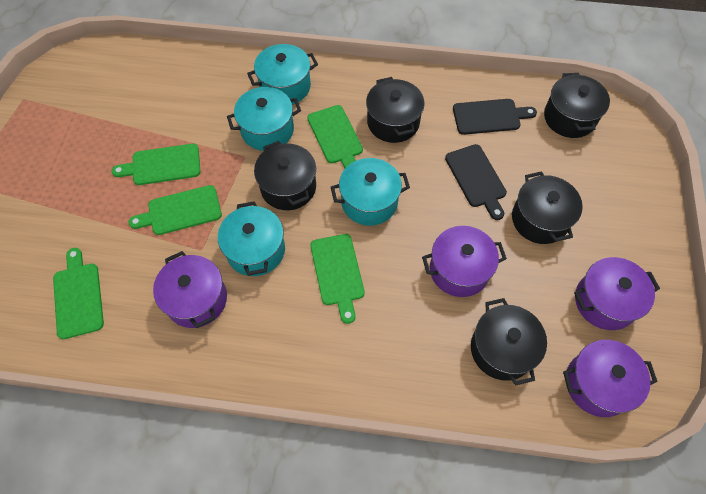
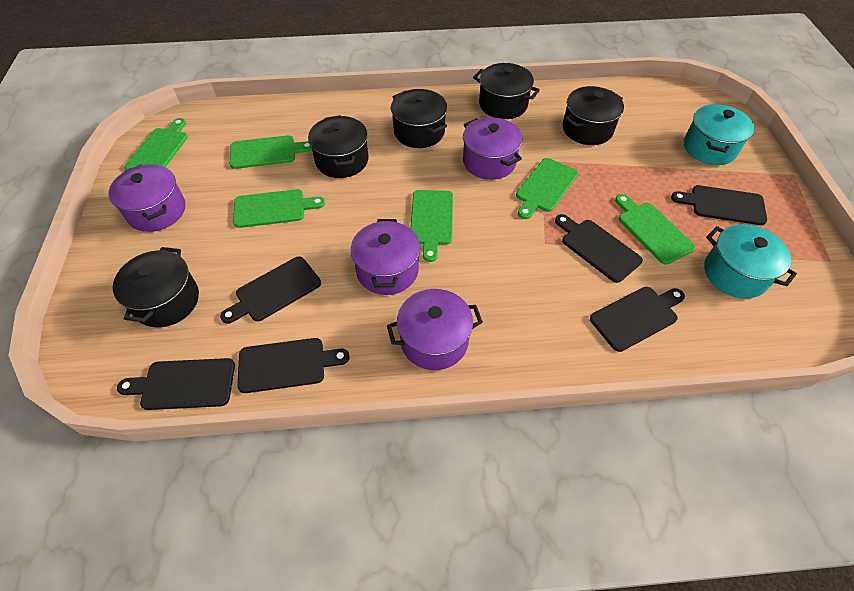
black cutting board: 2 -> 6
green cutting board: 5 -> 6
turquoise pot: 4 -> 2

